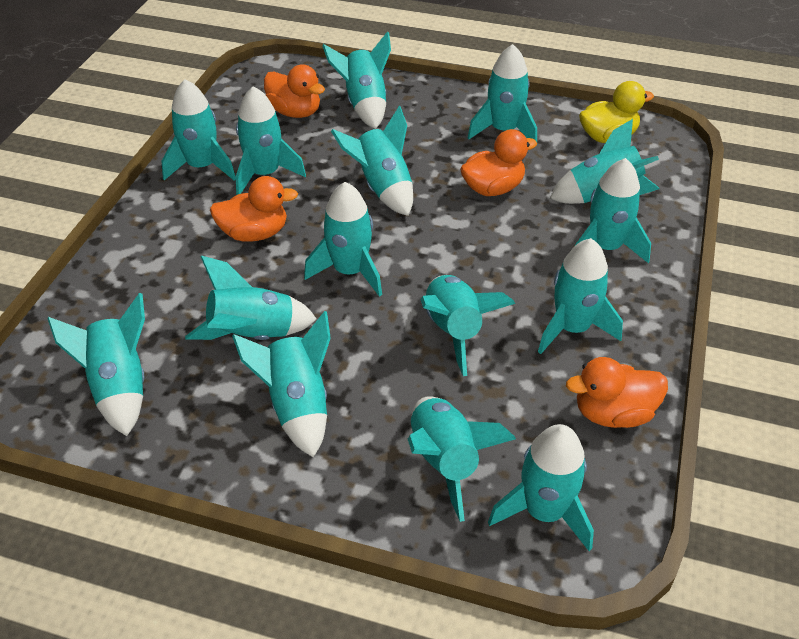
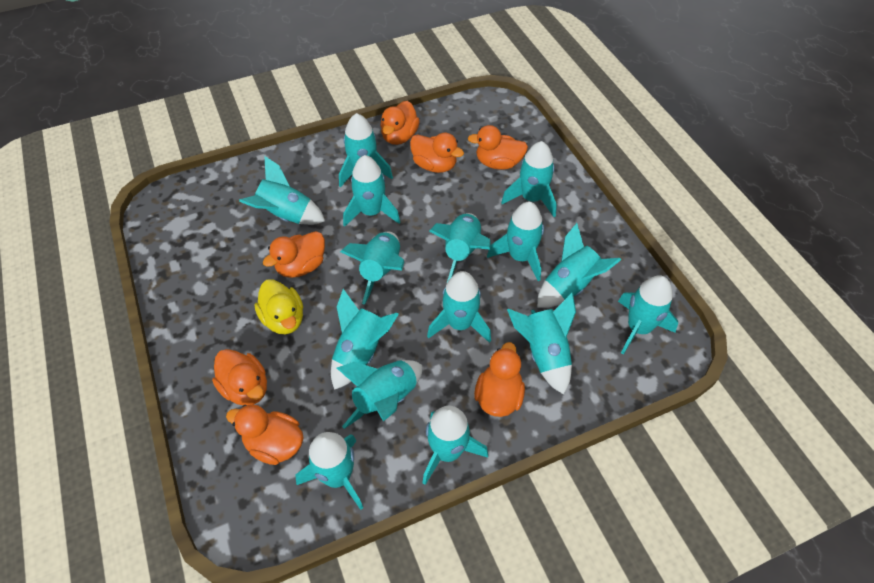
orange duck: 4 -> 7

